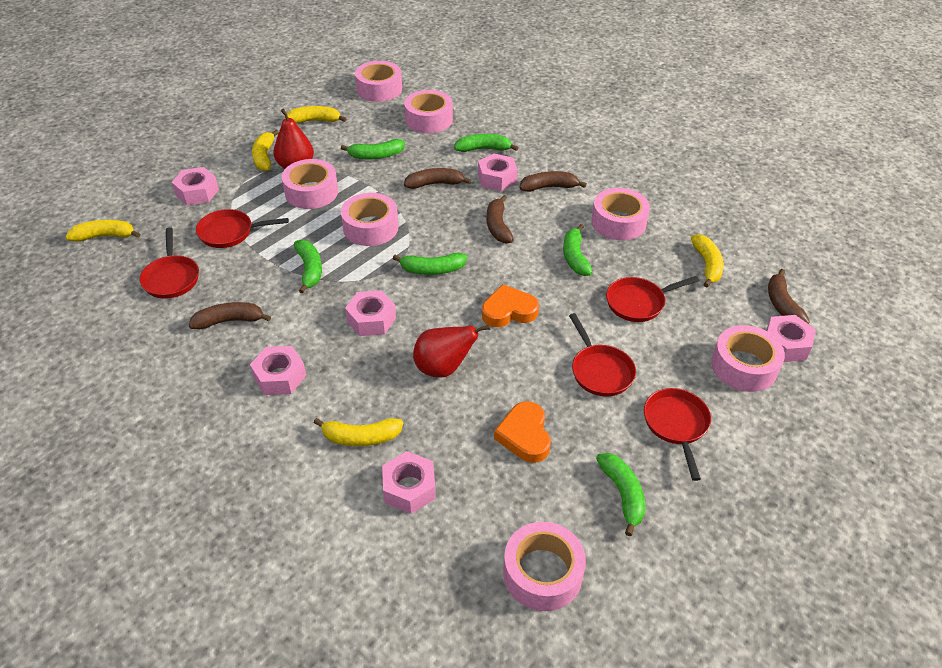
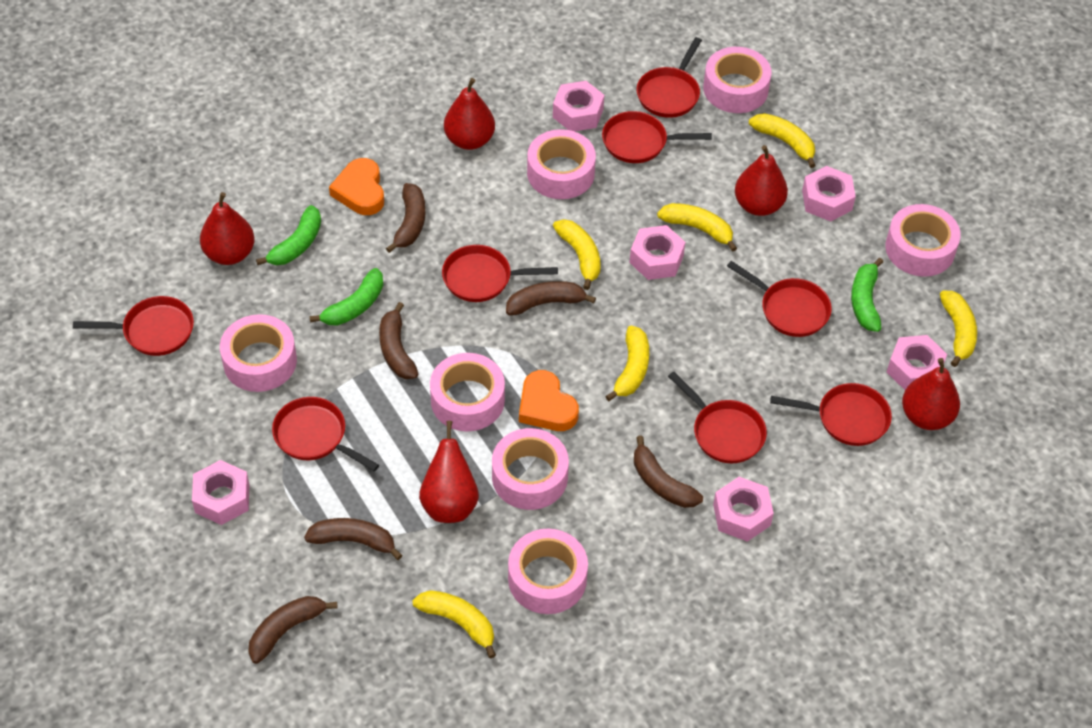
brown banana: 5 -> 6
green banana: 6 -> 3
red pan: 5 -> 8
red pear: 2 -> 5
yellow banana: 5 -> 6

